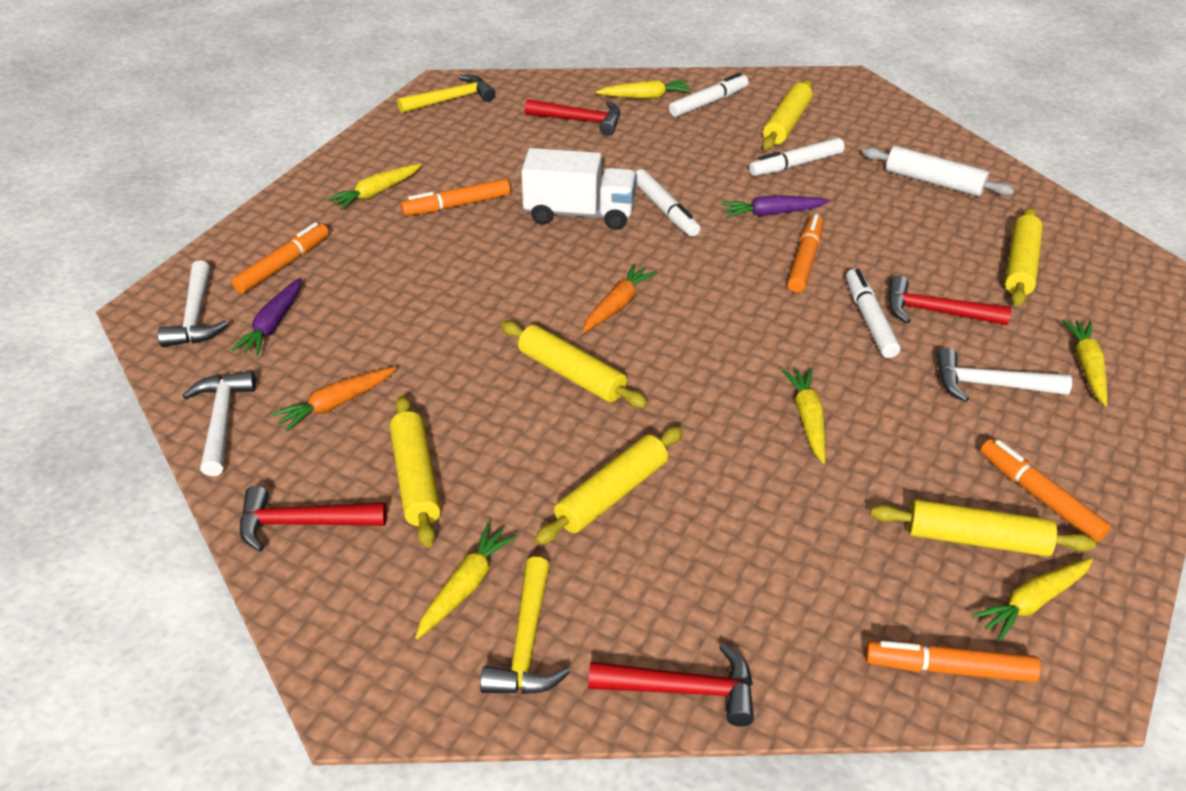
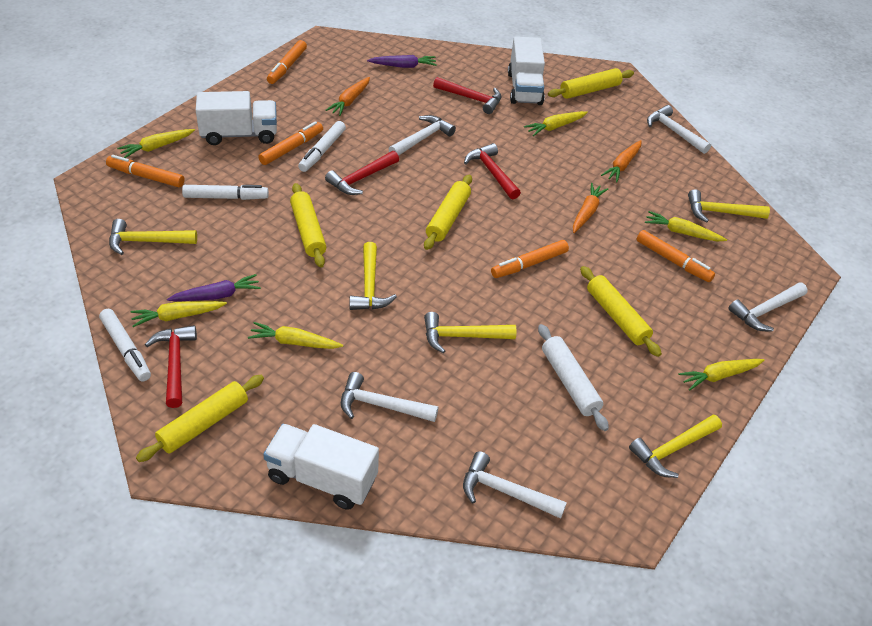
orange carrot: 2 -> 3
white hammer: 3 -> 5
white marker: 4 -> 3
white truck: 1 -> 3
yellow hammer: 2 -> 5
yellow rolling pin: 6 -> 5

